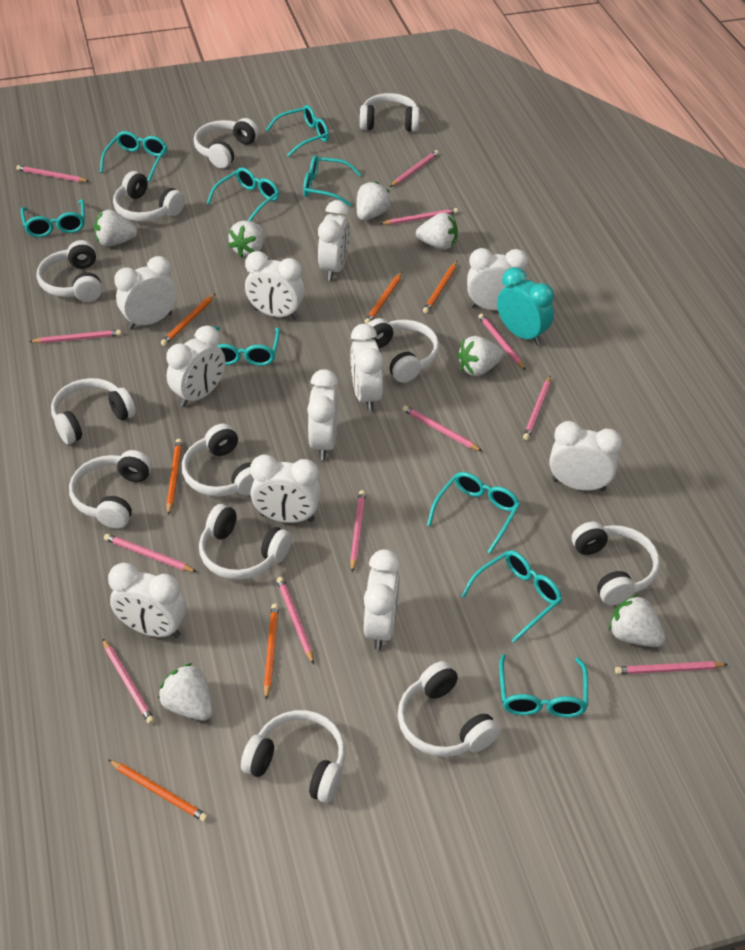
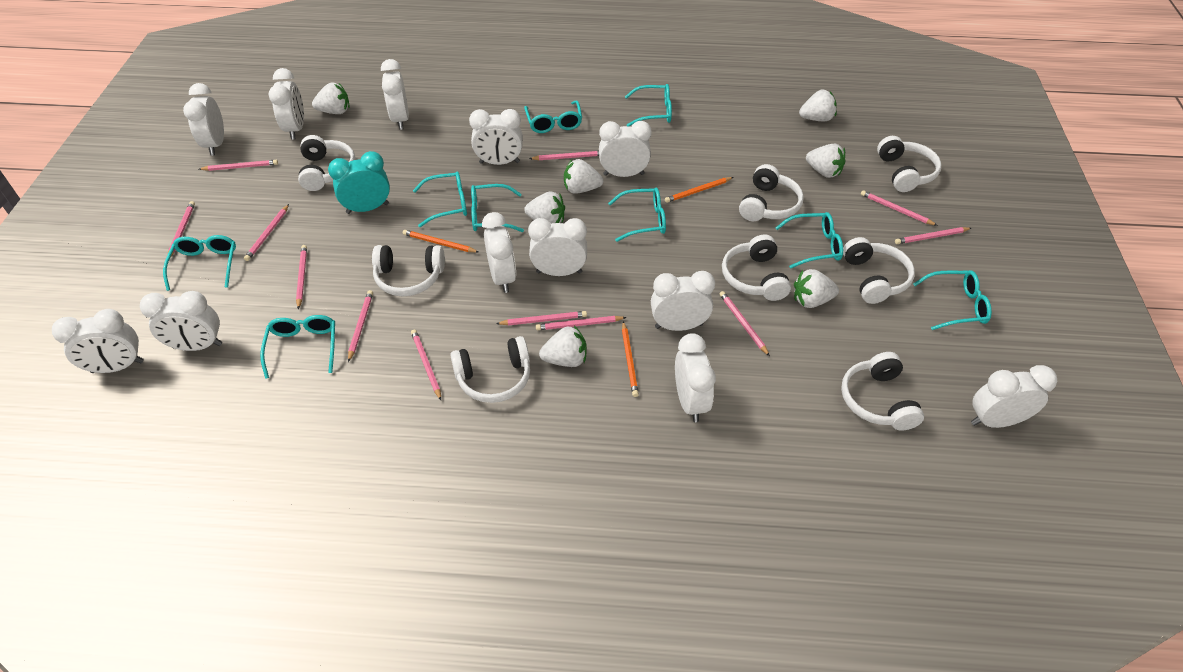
orange pencil: 6 -> 3
white clock: 11 -> 12
white headphones: 12 -> 8

